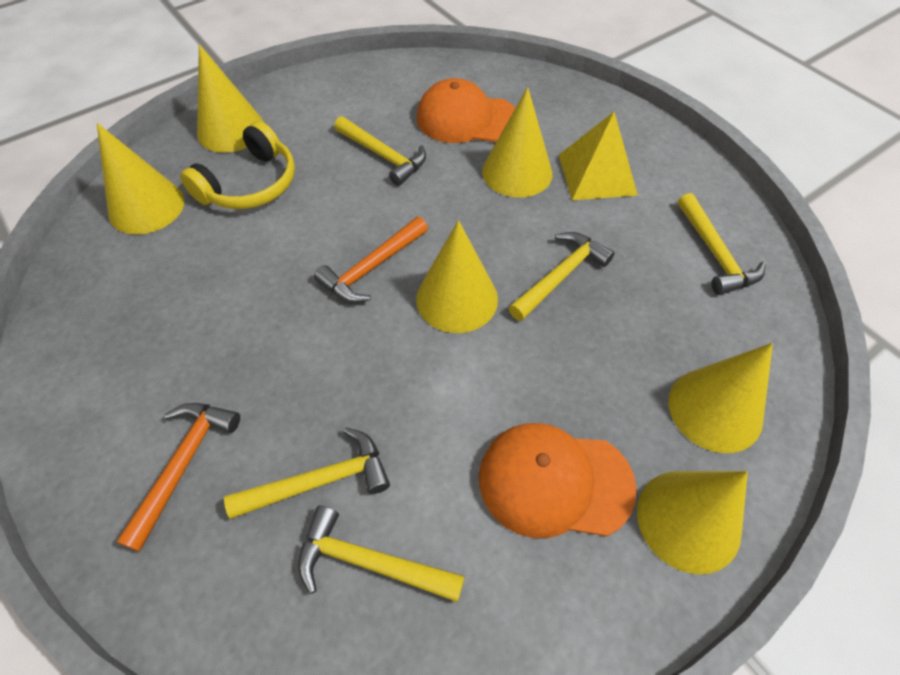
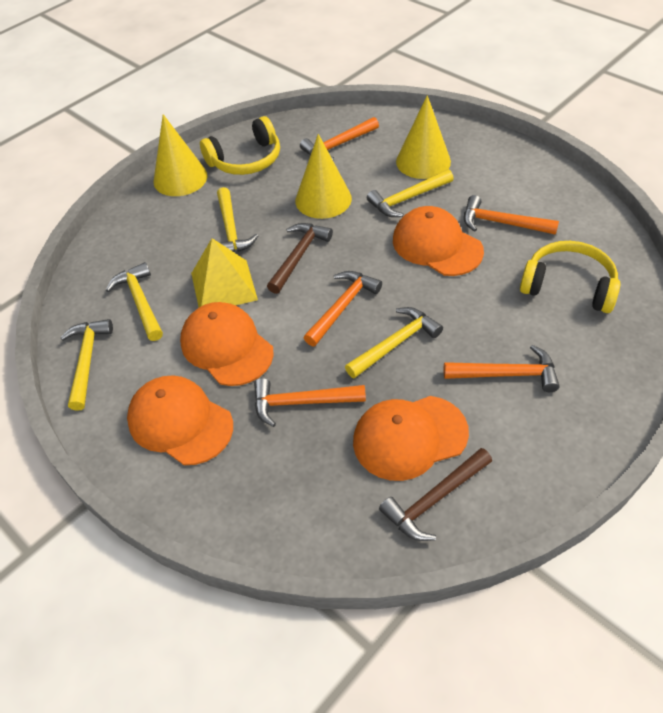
brown hammer: 0 -> 2
orange cap: 2 -> 4
orange hammer: 2 -> 5
yellow cone: 6 -> 3
yellow headphones: 1 -> 2

